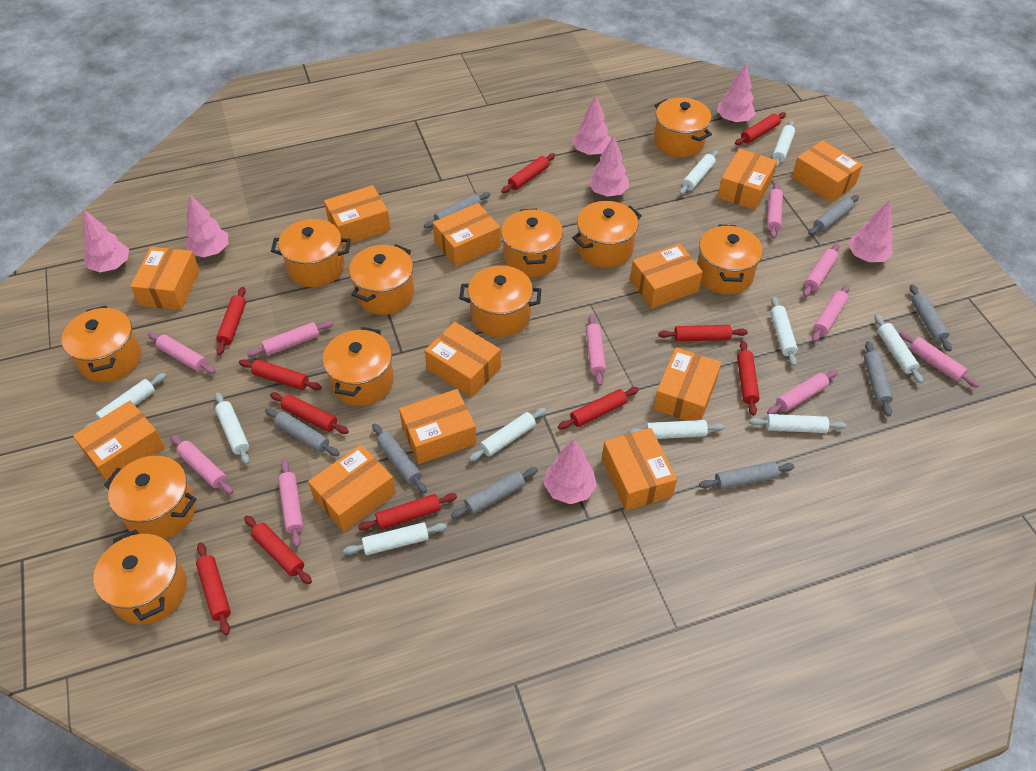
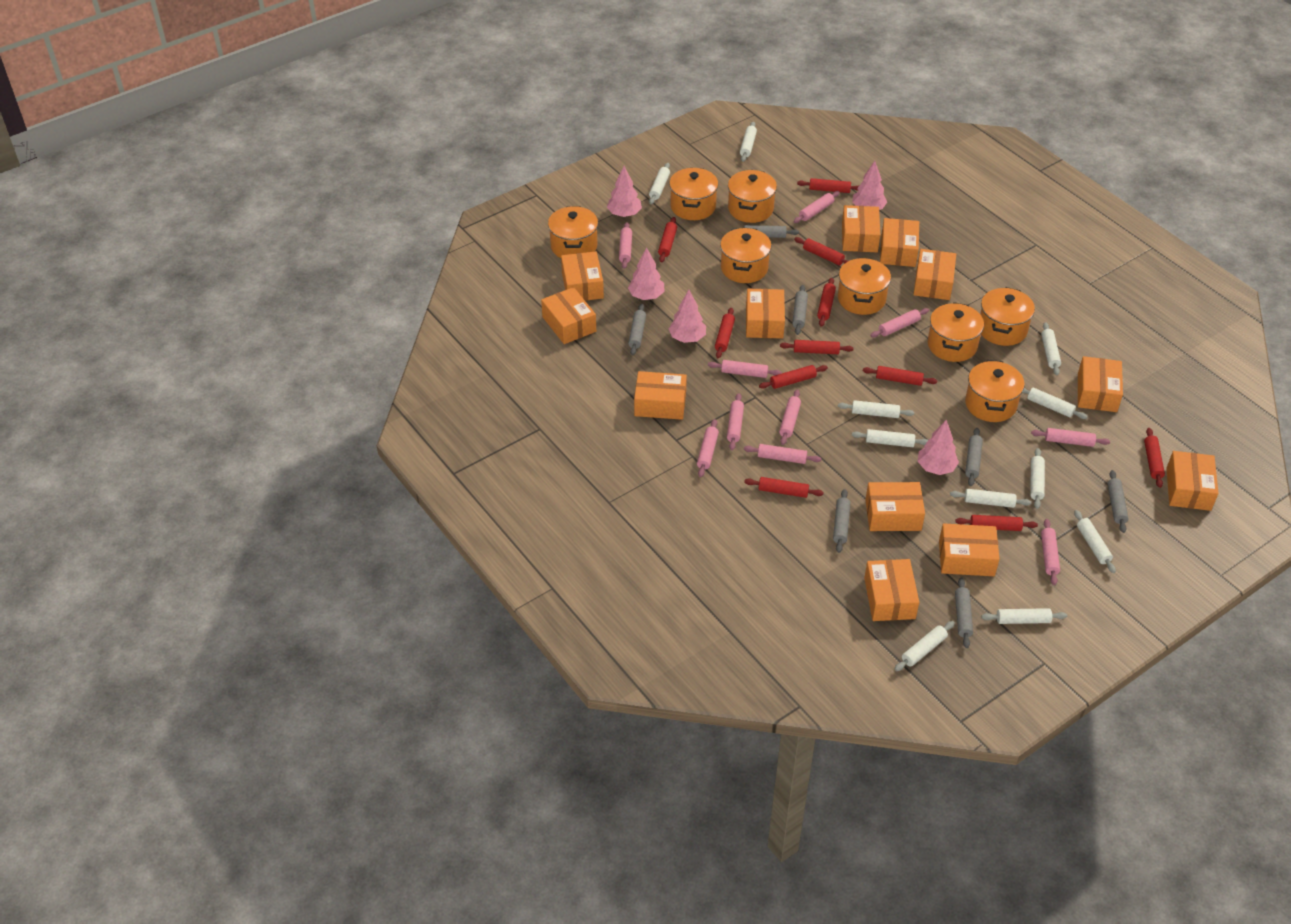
grey rolling pin: 8 -> 7
orange pot: 11 -> 8
pink tree: 7 -> 5
white rolling pin: 10 -> 11

